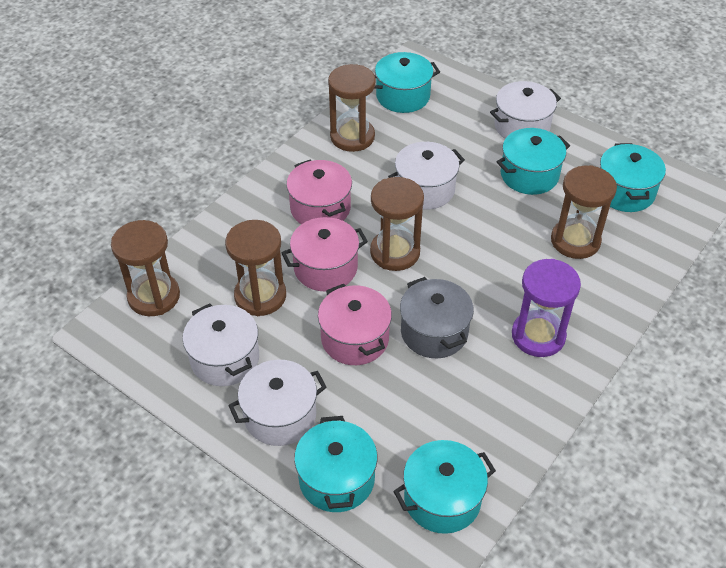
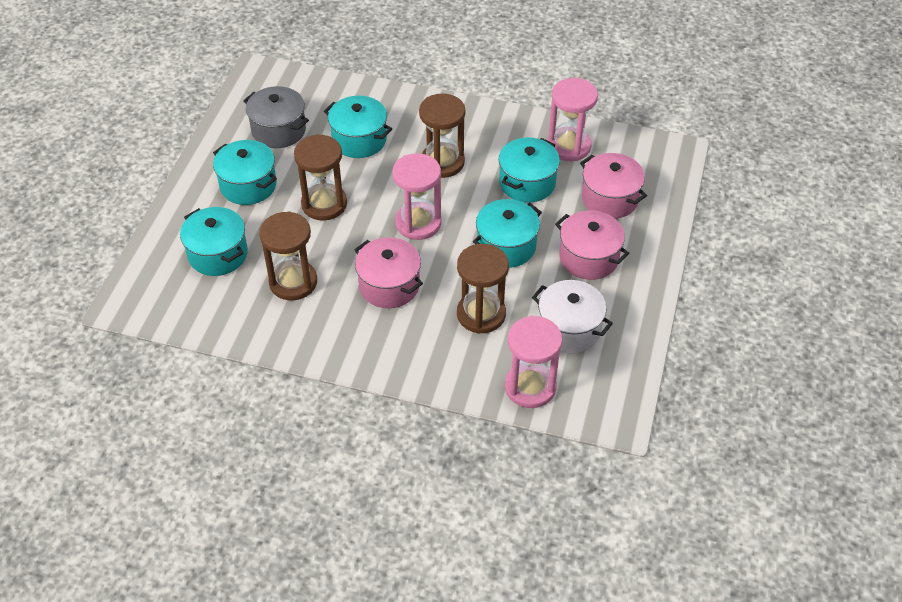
brown hourglass: 5 -> 4
pink hourglass: 0 -> 3
purple hourglass: 1 -> 0
white pot: 4 -> 1

